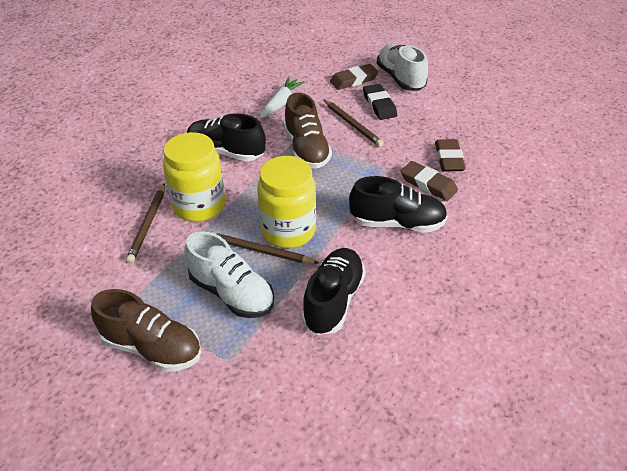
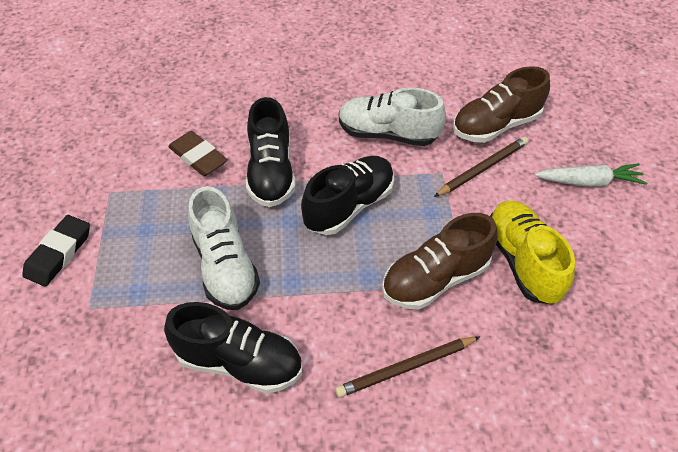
brown eraser: 3 -> 1
brown pencil: 3 -> 2
yellow jar: 2 -> 0
yellow shoe: 0 -> 1

